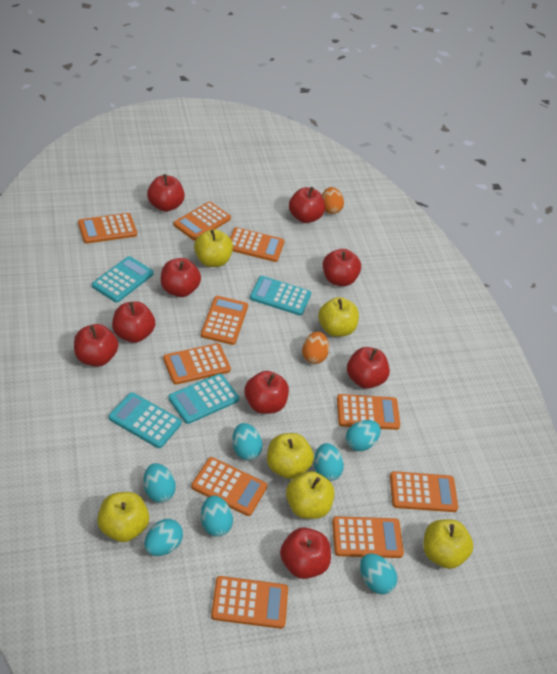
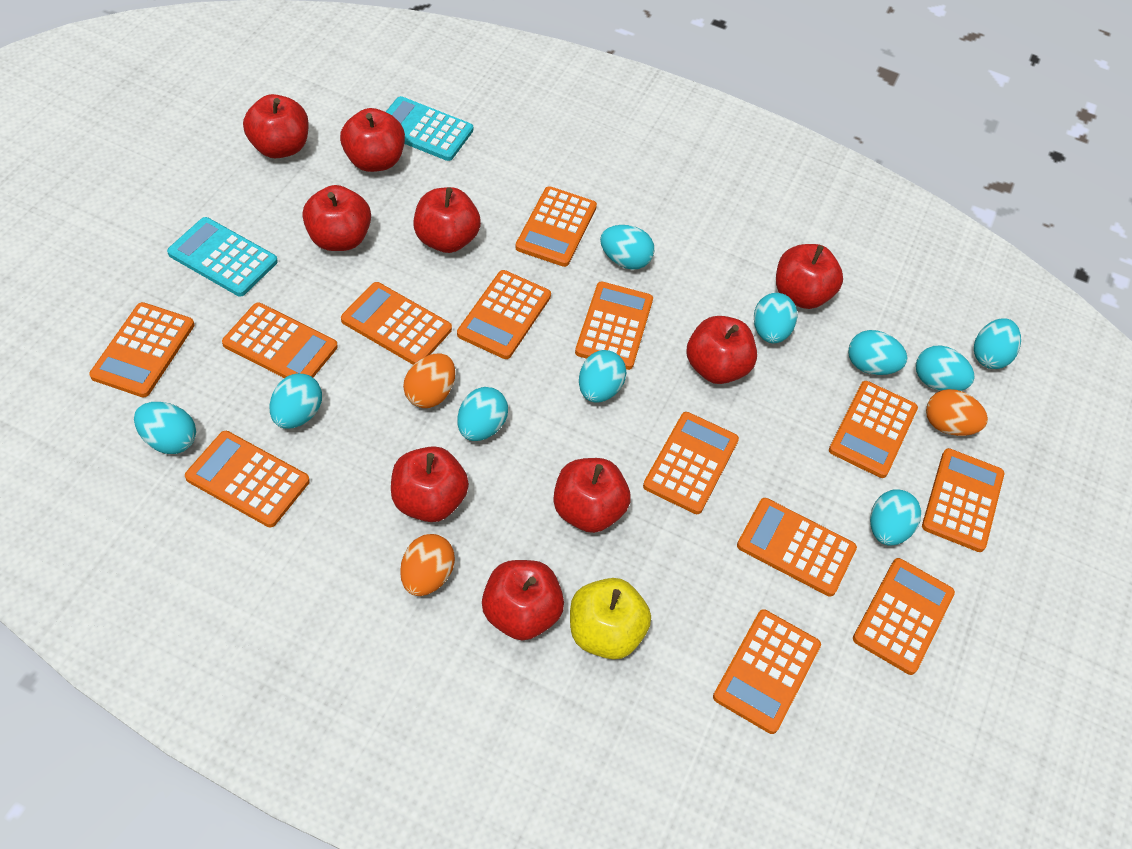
orange calculator: 10 -> 13
orange egg: 2 -> 3
turquoise calculator: 4 -> 2
turquoise egg: 7 -> 10
yellow apple: 6 -> 1

